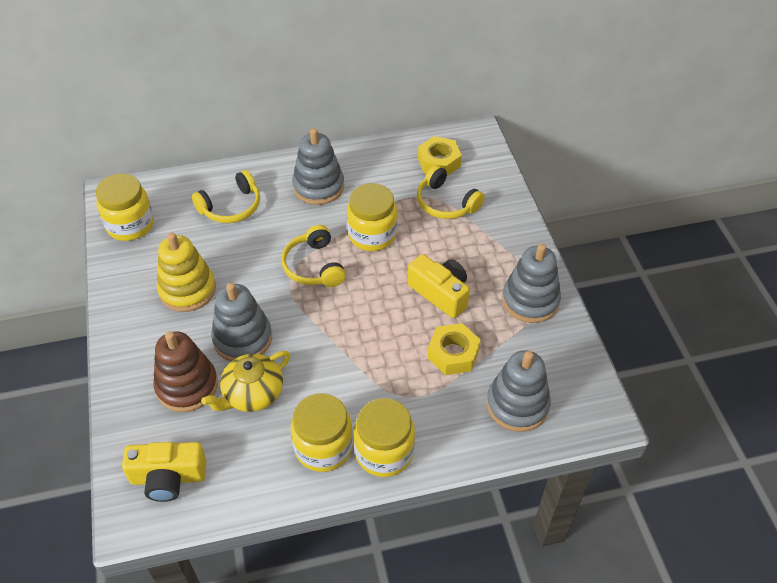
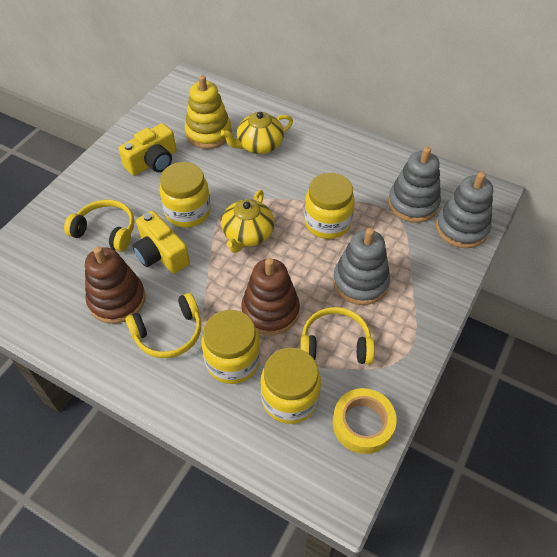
brown stacking toy: 1 -> 2
grey stacking toy: 4 -> 3
yellow nut: 2 -> 0
yellow tape: 0 -> 1
yellow teapot: 1 -> 2

